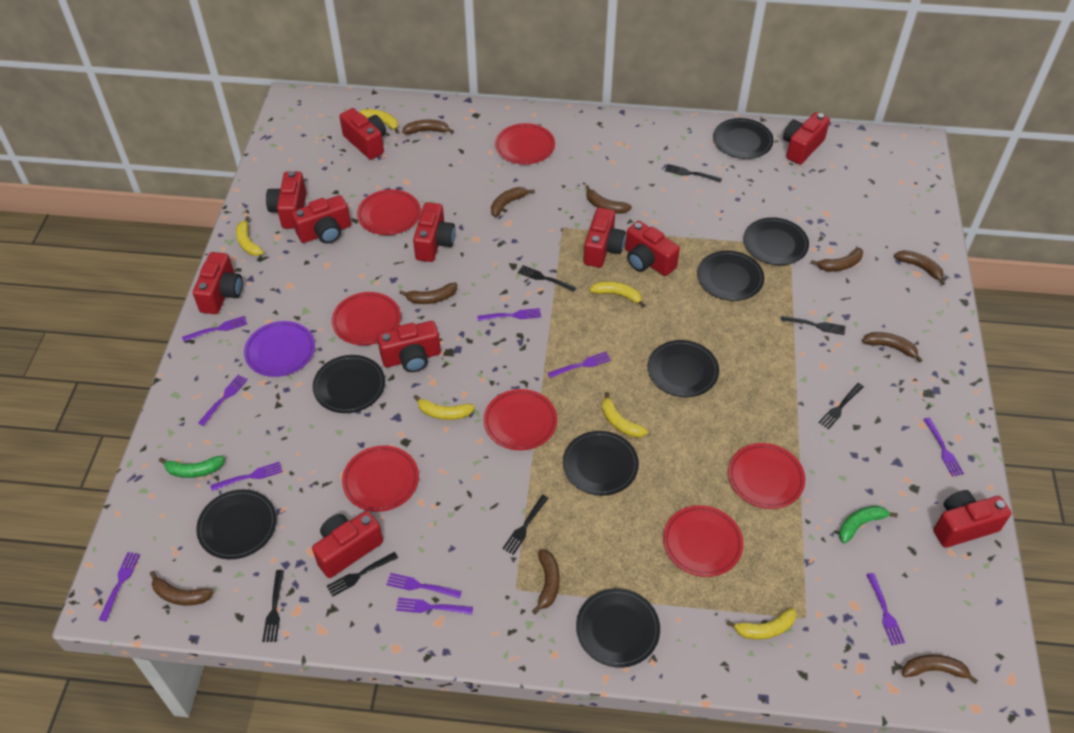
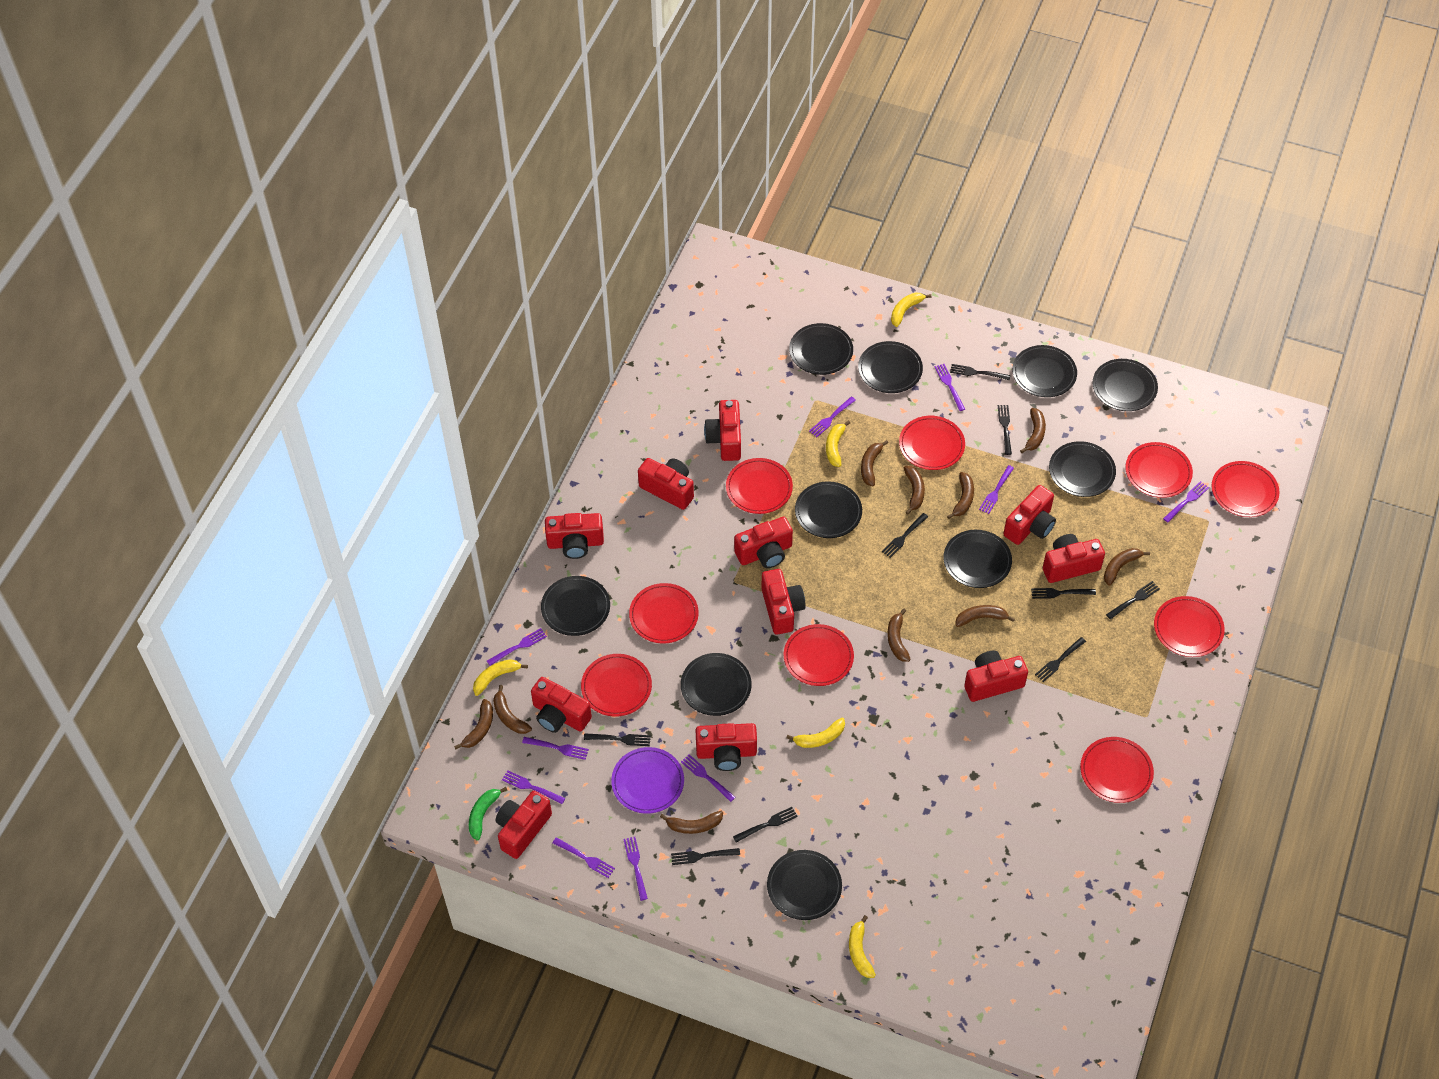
black fork: 7 -> 9
black plate: 8 -> 10
green banana: 2 -> 1
red plate: 7 -> 9
yellow banana: 6 -> 5

